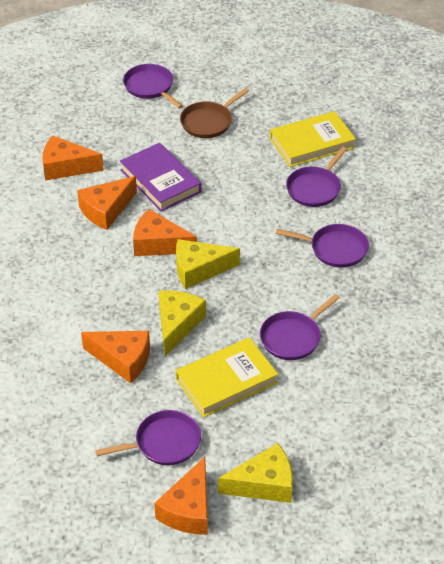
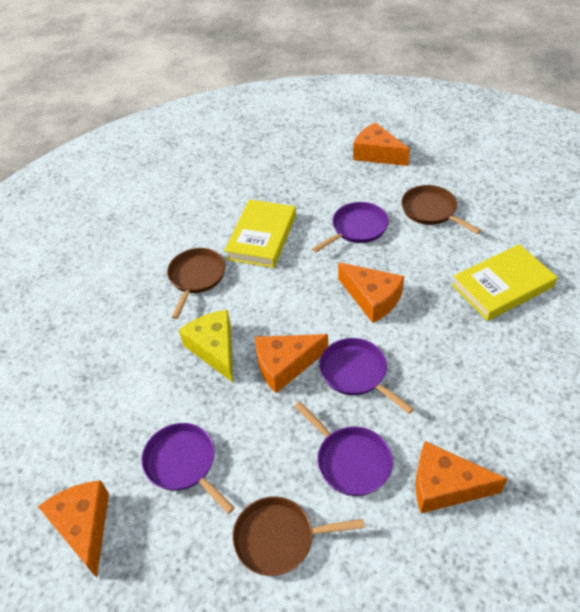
brown pan: 1 -> 3
purple book: 1 -> 0
purple pan: 5 -> 4
yellow cheese: 3 -> 1

